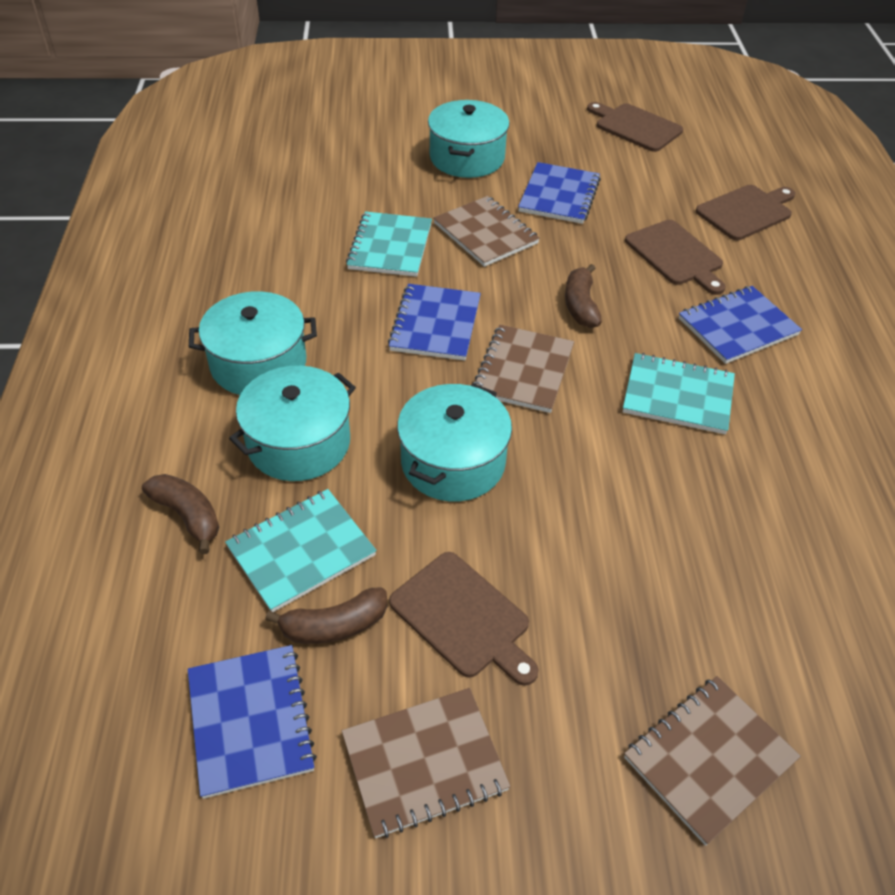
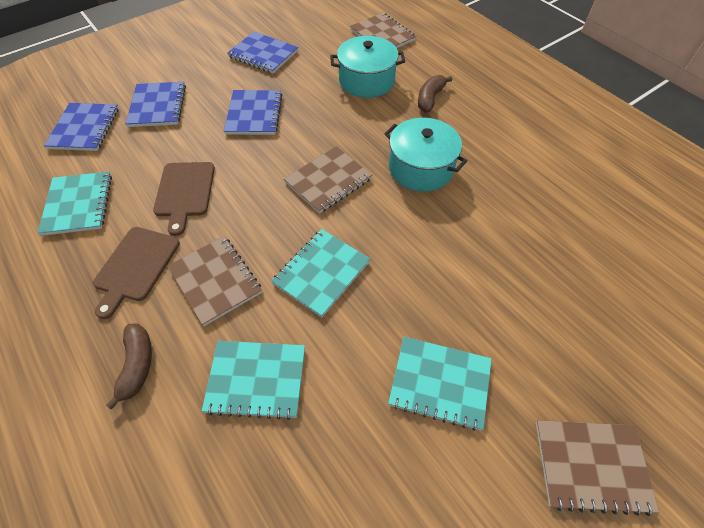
brown banana: 3 -> 2
brown cutting board: 4 -> 2
turquoise notebook: 3 -> 4
turquoise pot: 4 -> 2

